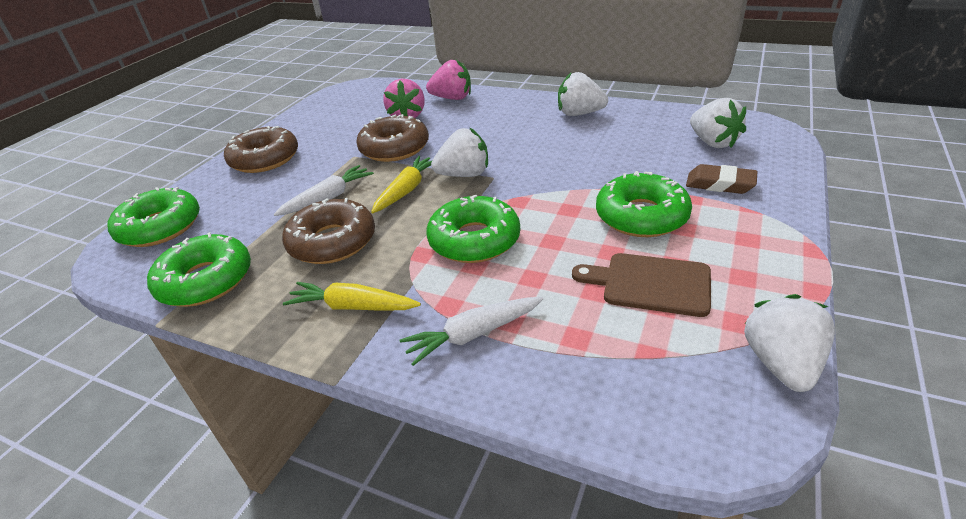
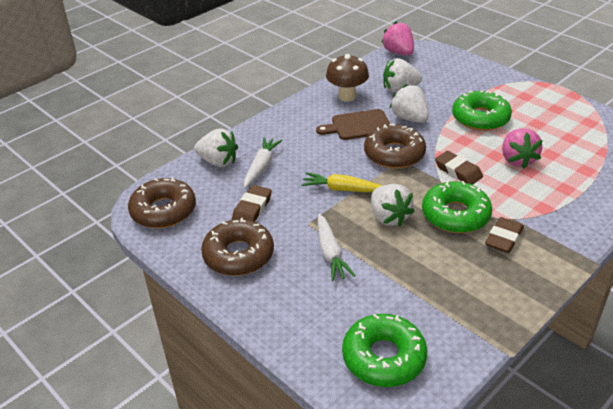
brown eraser: 1 -> 3
brown mushroom: 0 -> 1
green donut: 4 -> 3
yellow carrot: 2 -> 1

